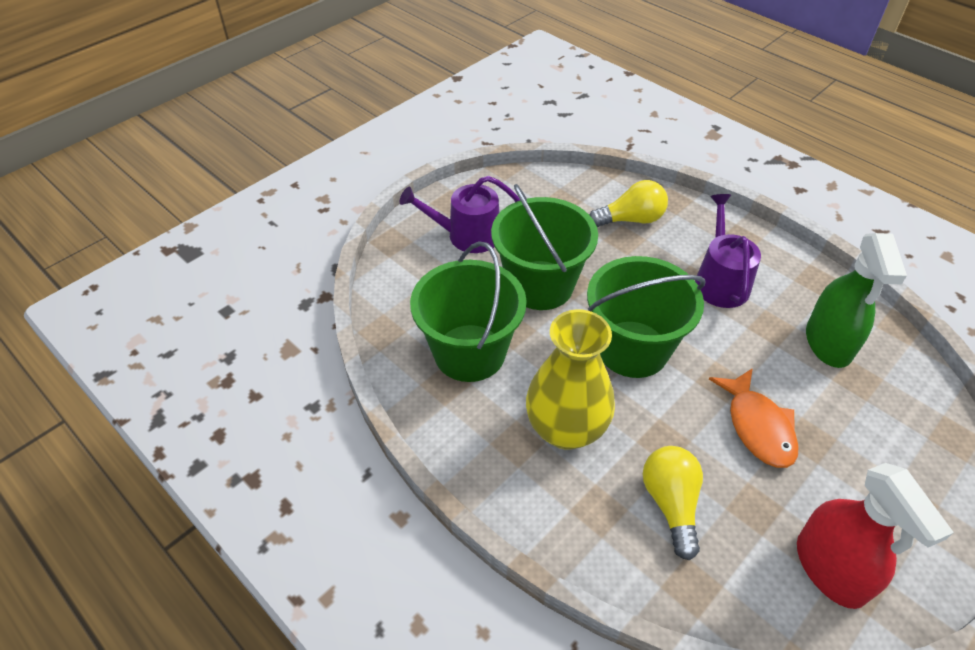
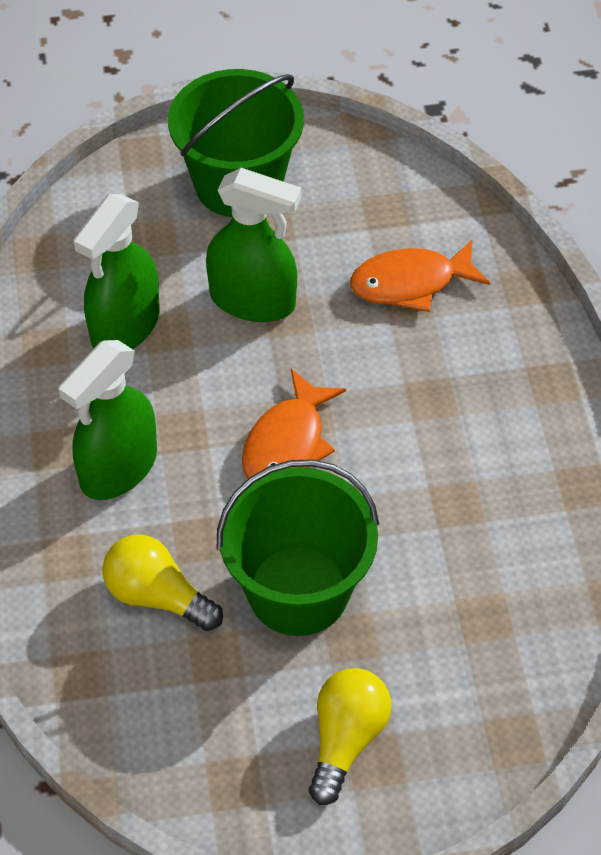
green bucket: 3 -> 2
green spray bottle: 1 -> 3
orange fish: 1 -> 2
purple watering can: 2 -> 0
red spray bottle: 1 -> 0
yellow vase: 1 -> 0

